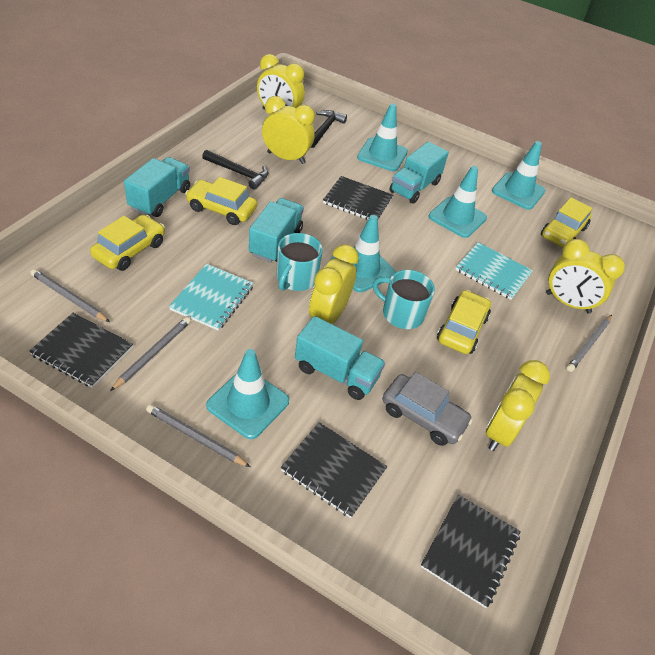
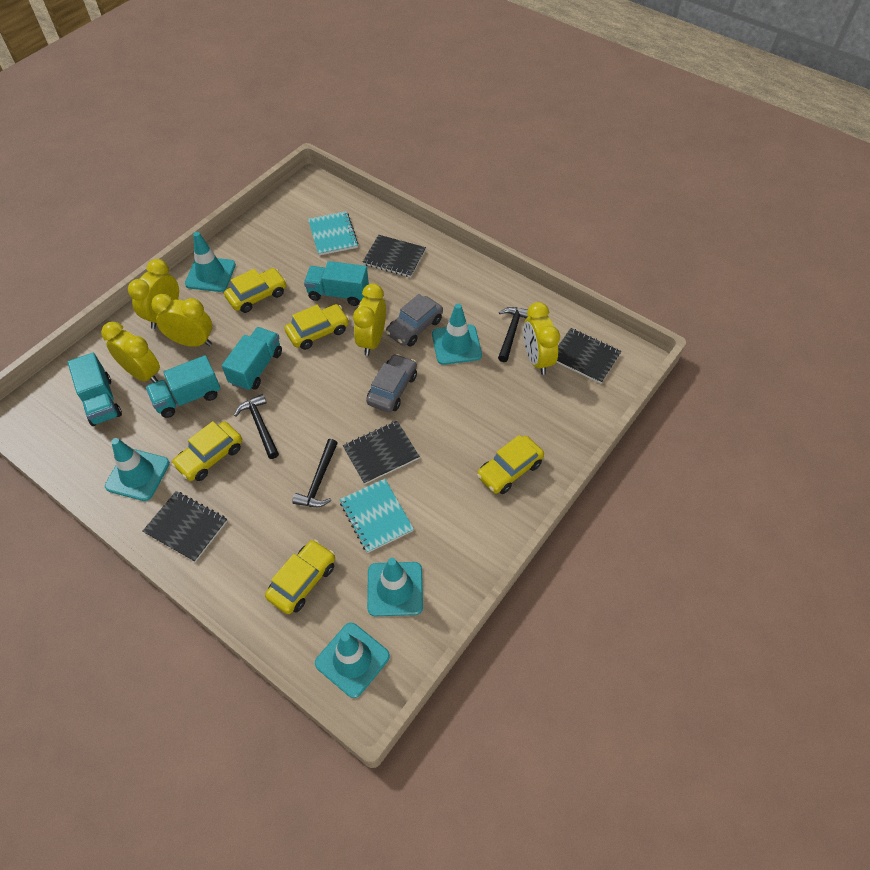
black hammer: 2 -> 3
grey car: 1 -> 2
grey pencil: 4 -> 0
turquoise mug: 2 -> 0
yellow car: 4 -> 5

